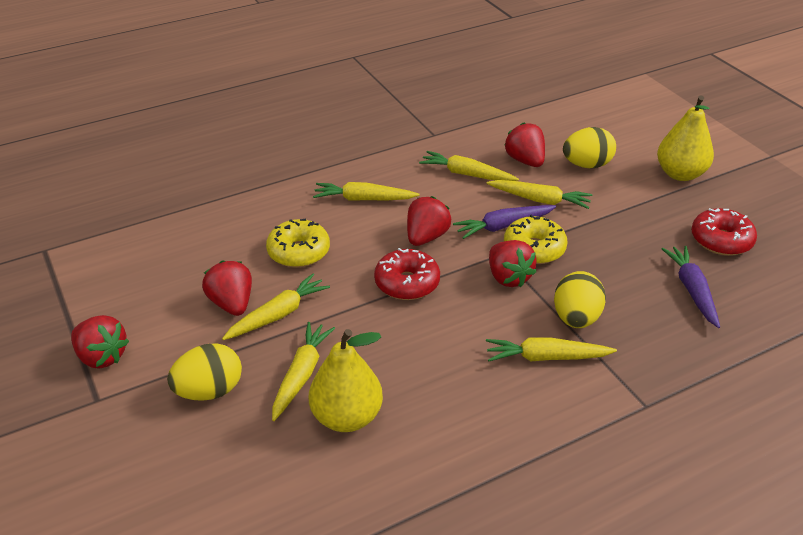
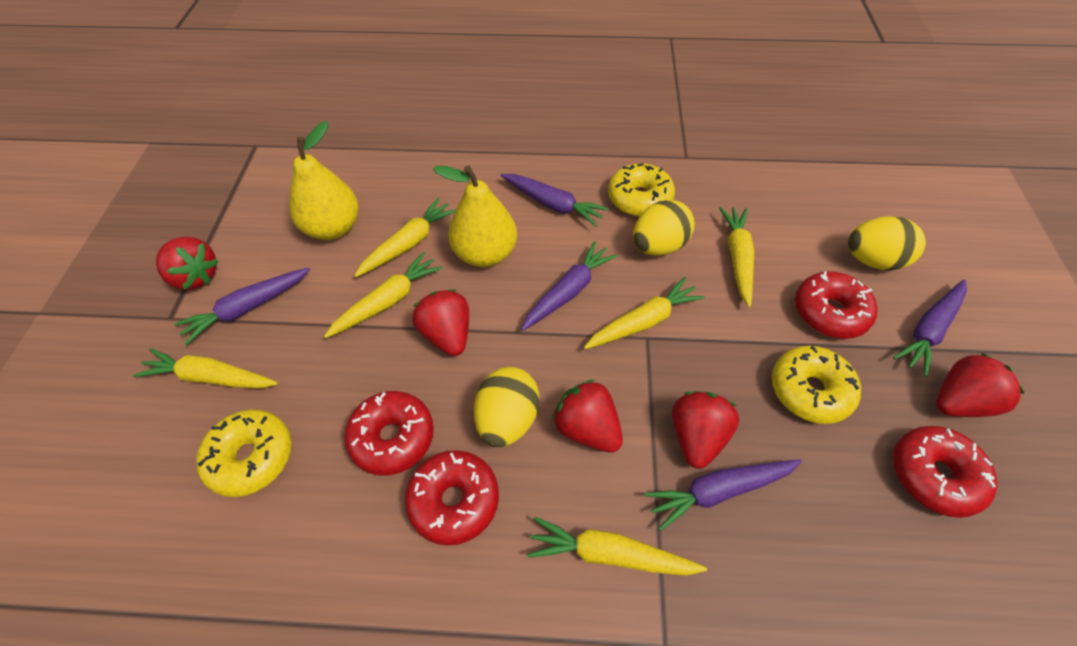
purple carrot: 2 -> 5
red donut: 2 -> 4
yellow donut: 2 -> 3

